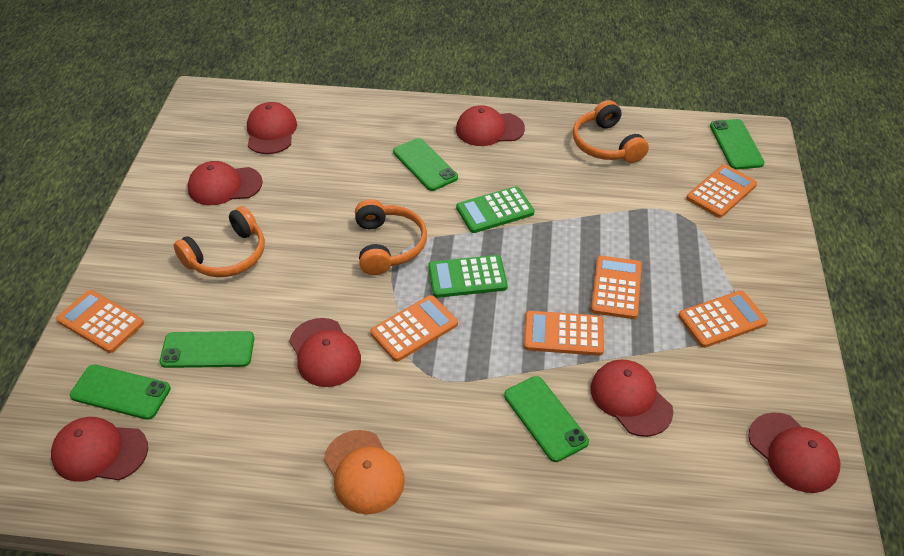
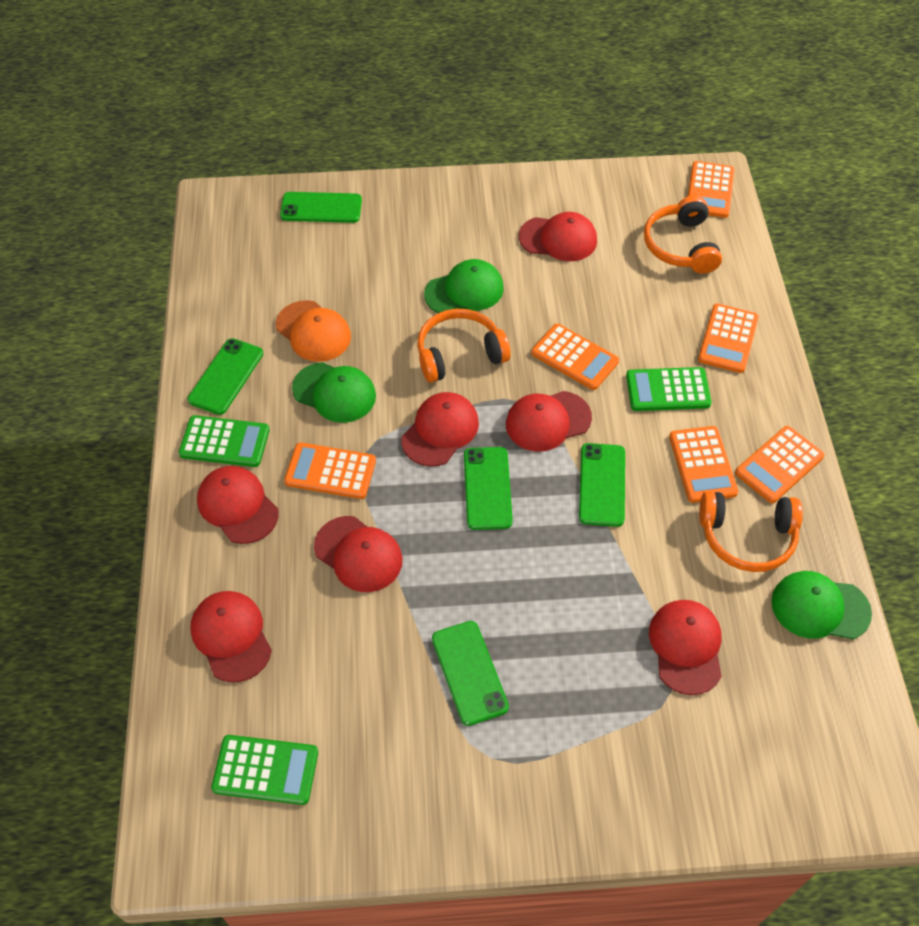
green calculator: 2 -> 3
green cap: 0 -> 3

